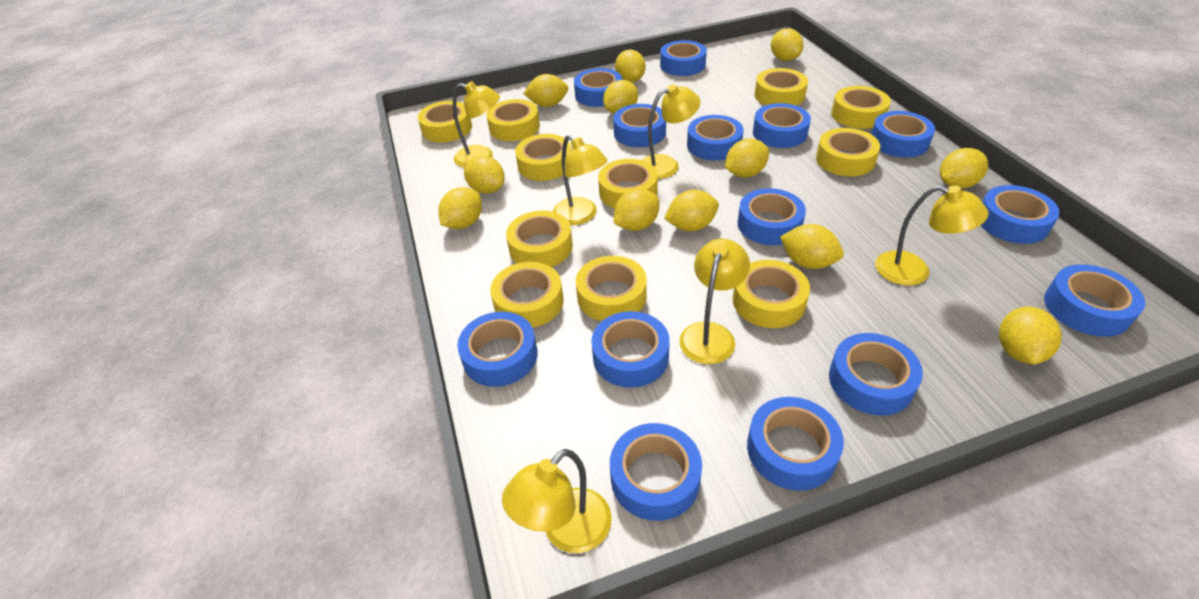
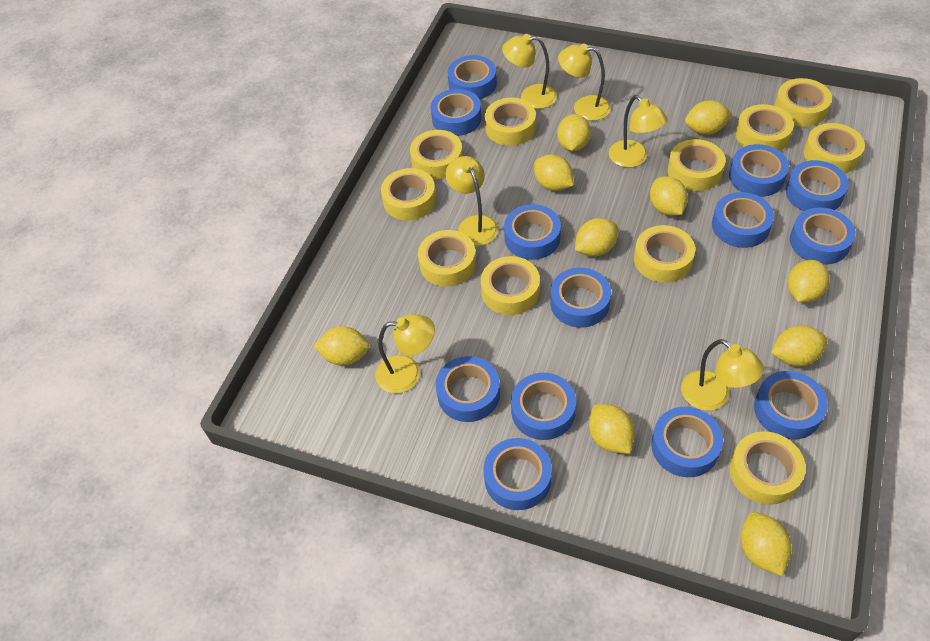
blue tape: 14 -> 13
yellow lemon: 12 -> 10

